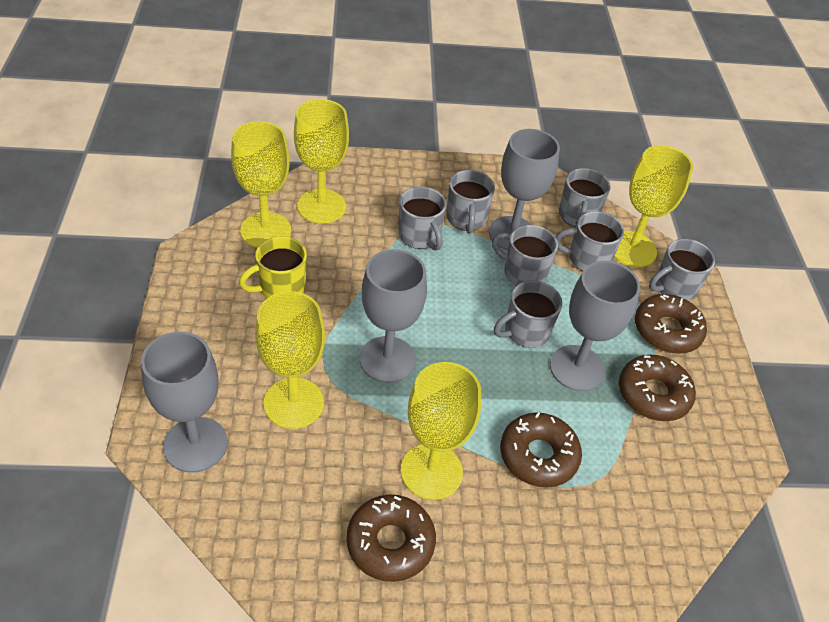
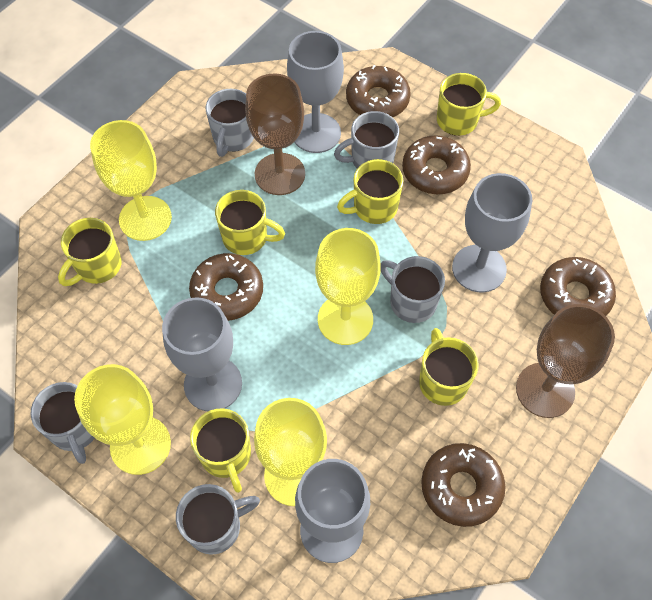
brown donut: 4 -> 5
brown goblet: 0 -> 2
grey mug: 7 -> 5
yellow goblet: 5 -> 4
yellow mug: 1 -> 6

